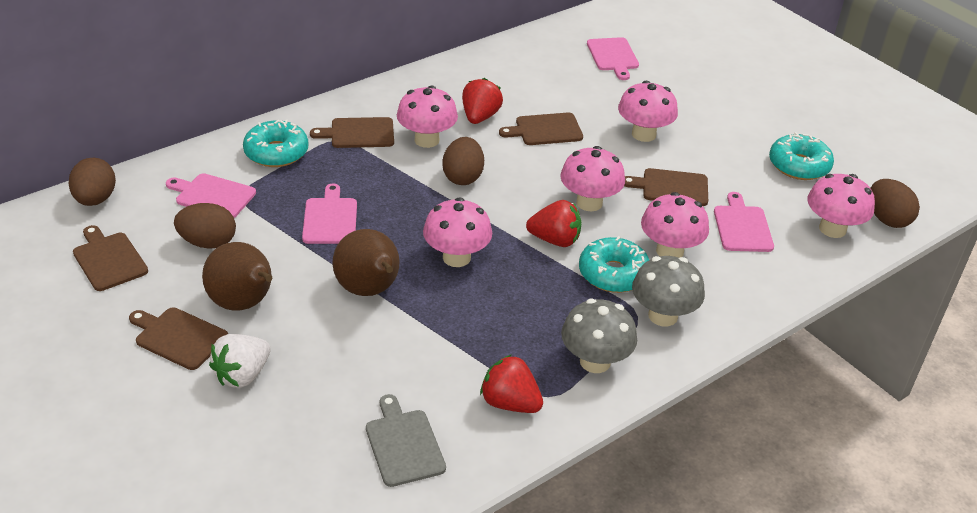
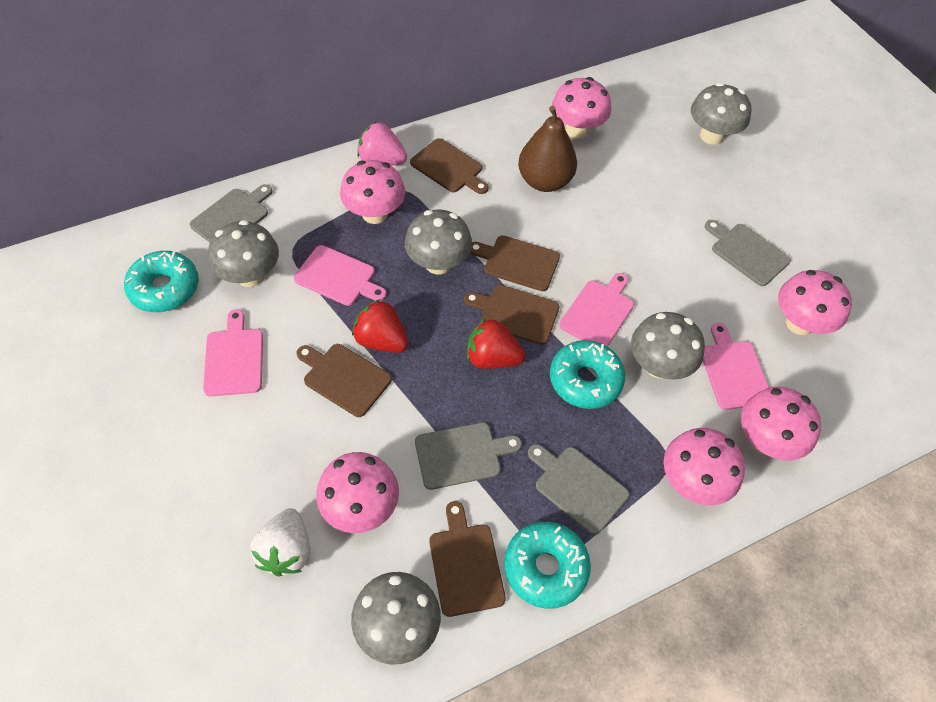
brown egg: 4 -> 0
brown pear: 2 -> 1
grey cutting board: 1 -> 4
grey mushroom: 2 -> 5
pink strawberry: 0 -> 1
red strawberry: 3 -> 2

